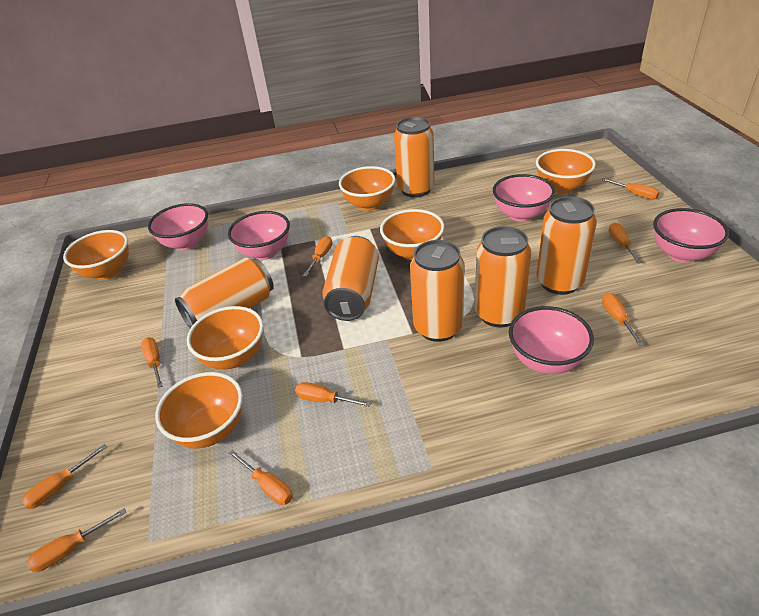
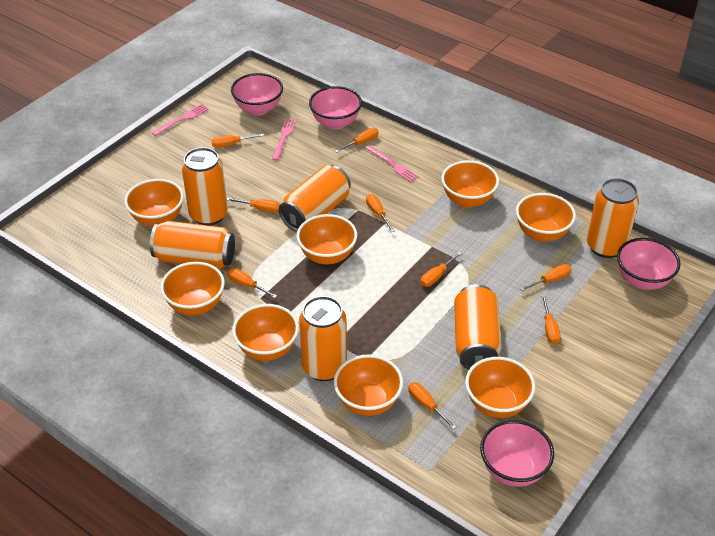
orange bowl: 6 -> 8
pink bowl: 5 -> 4
pink fork: 0 -> 3

